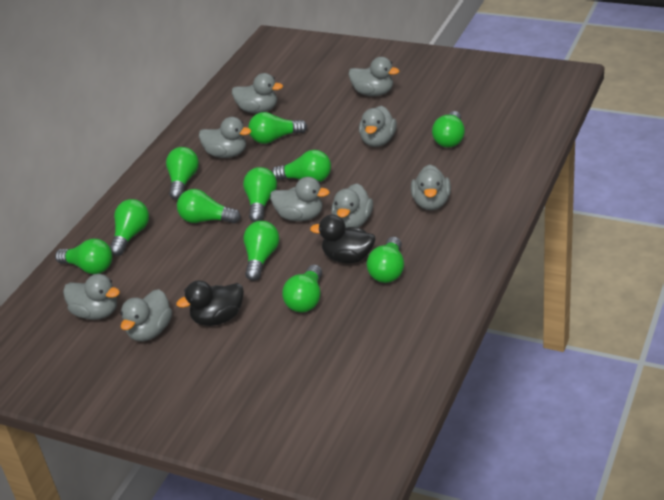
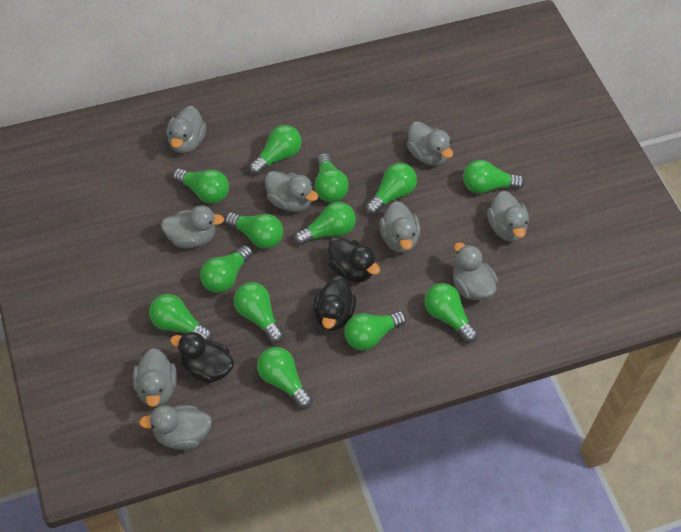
black duck: 2 -> 3
green light bulb: 11 -> 13

